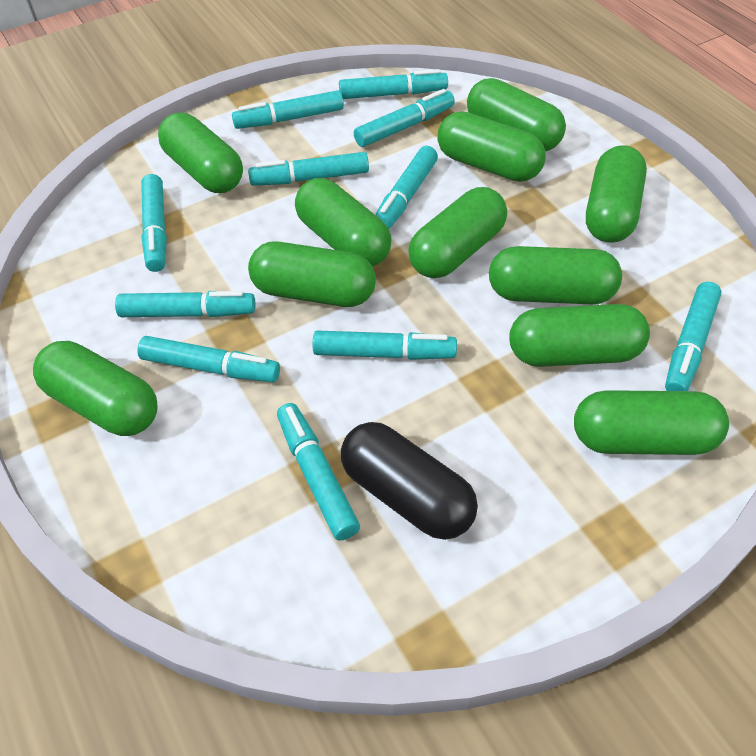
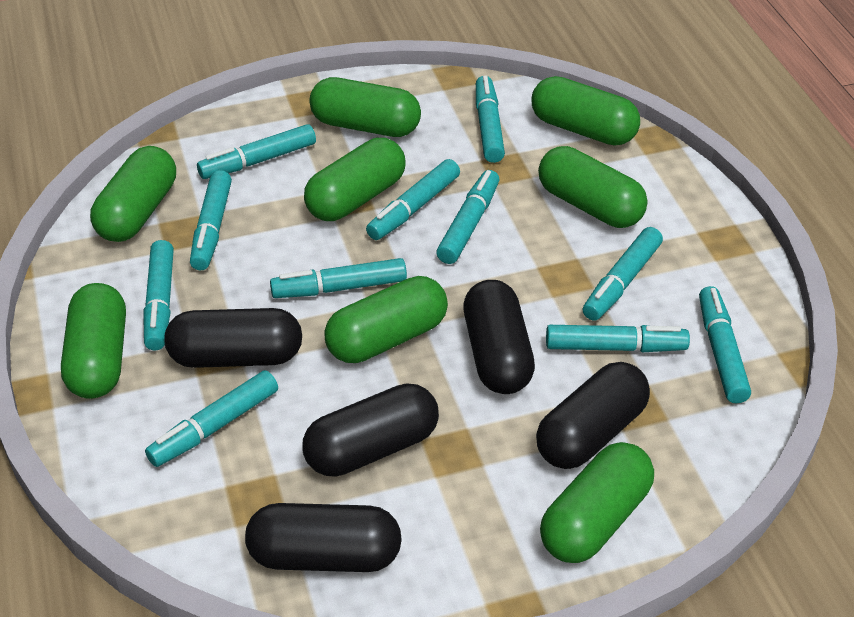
black capsule: 1 -> 5
green capsule: 11 -> 8

